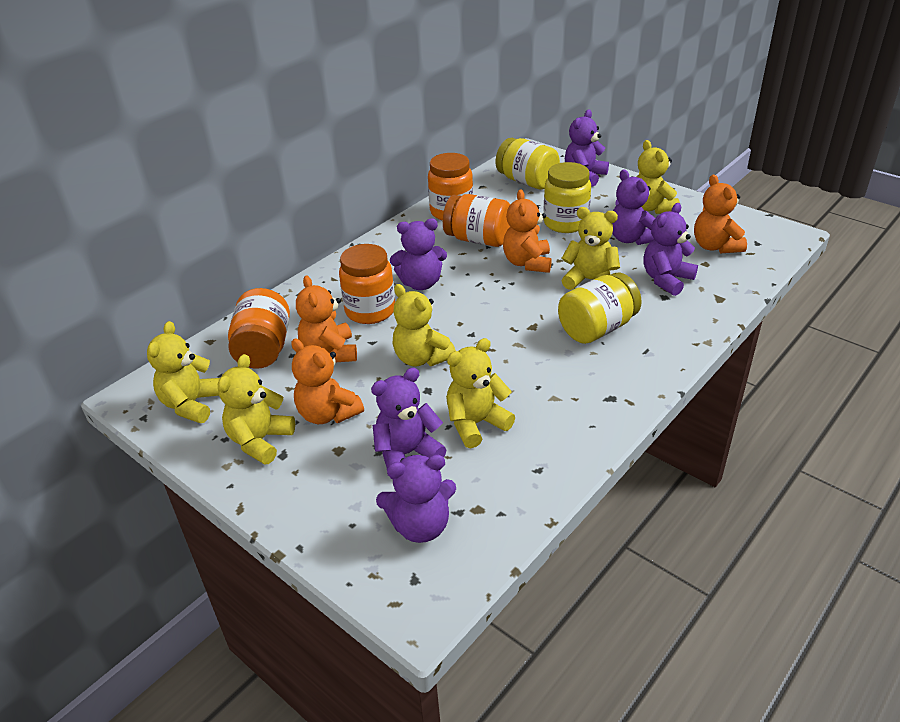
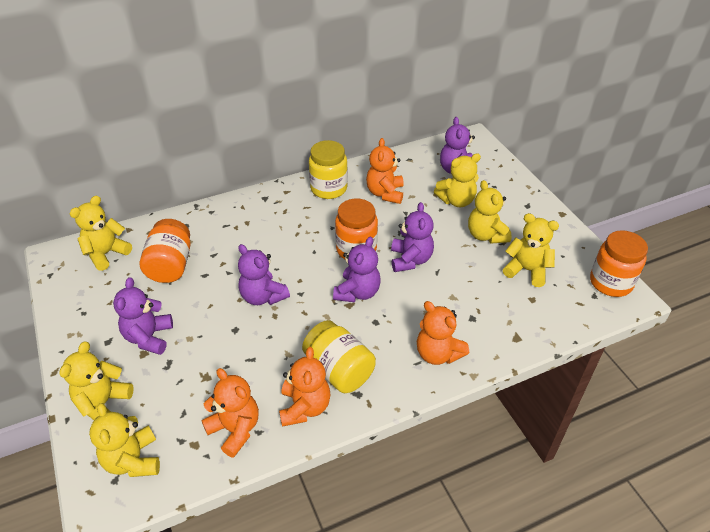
orange jar: 4 -> 3
purple teddy bear: 6 -> 5
yellow jar: 3 -> 2

